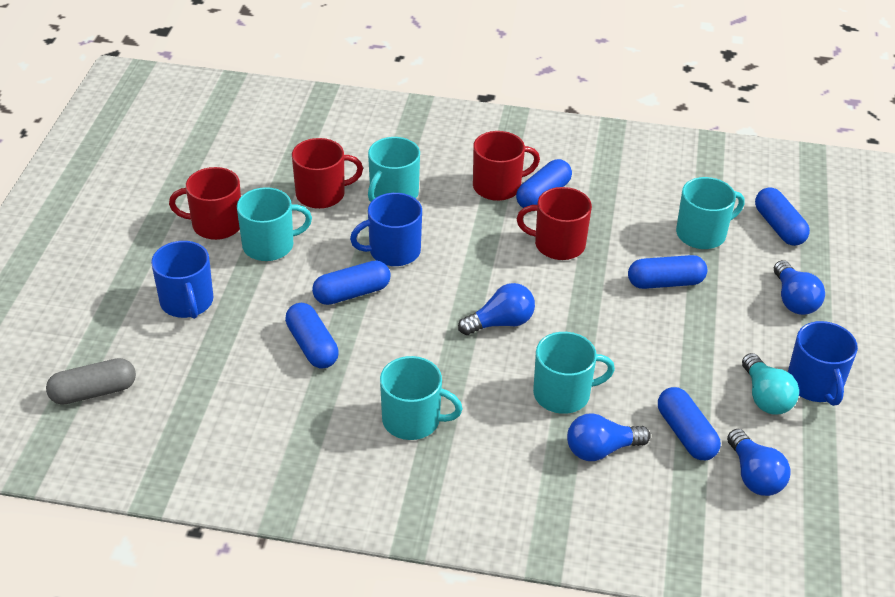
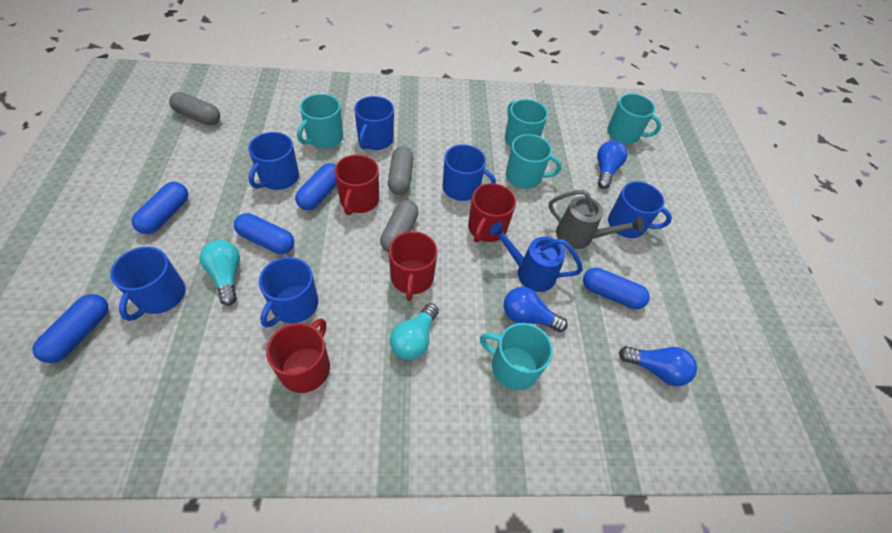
blue capsule: 6 -> 5
blue light bulb: 4 -> 3
blue mug: 3 -> 6
blue watering can: 0 -> 1
grey capsule: 1 -> 3
grey watering can: 0 -> 1
turquoise light bulb: 1 -> 2

